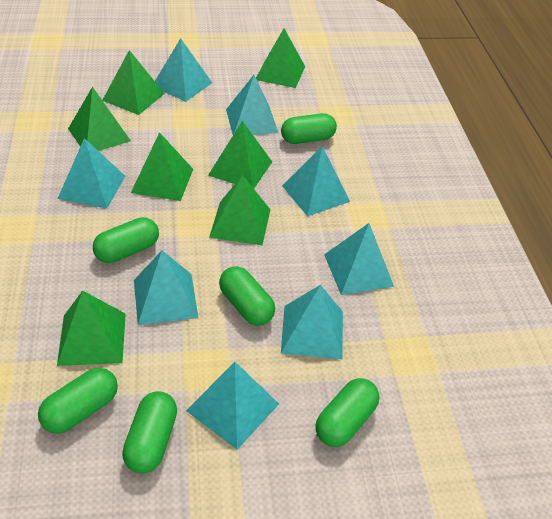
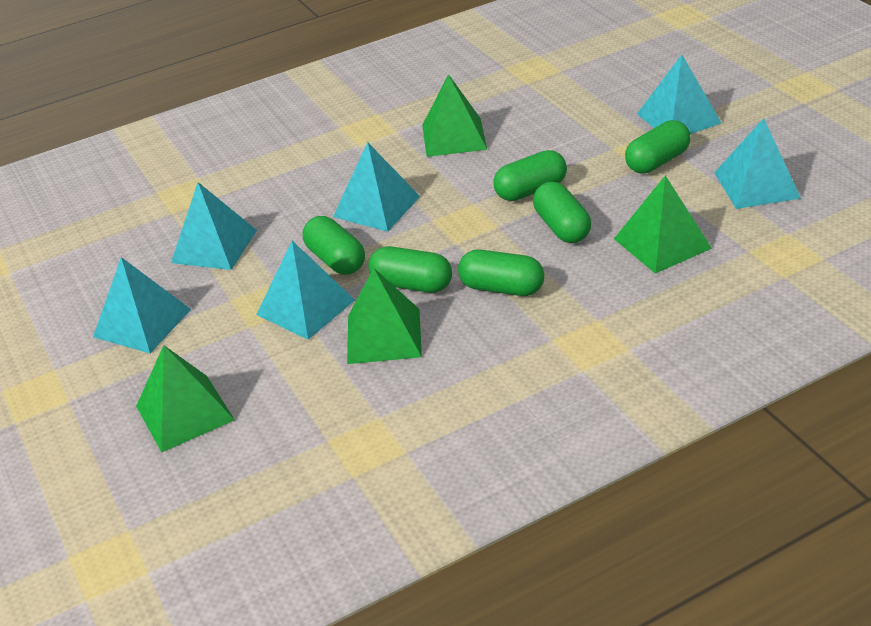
green pyramid: 7 -> 4
turquoise pyramid: 8 -> 6

